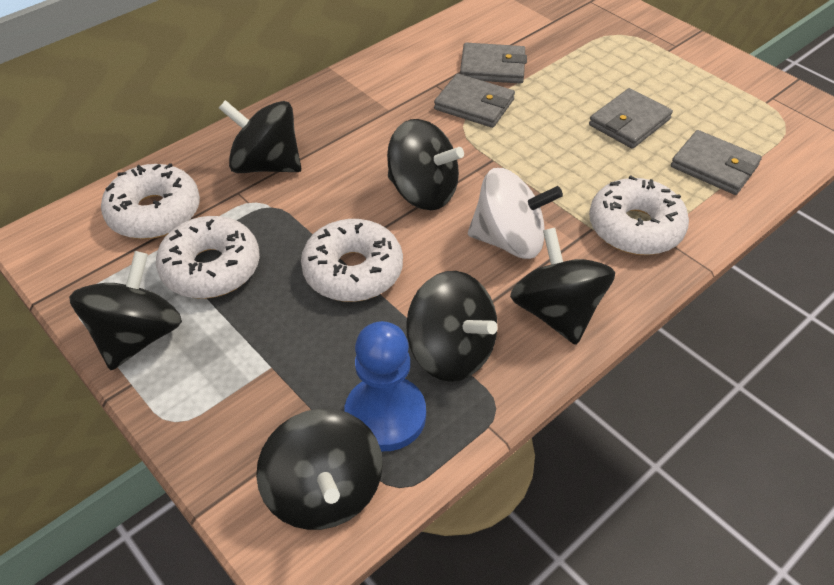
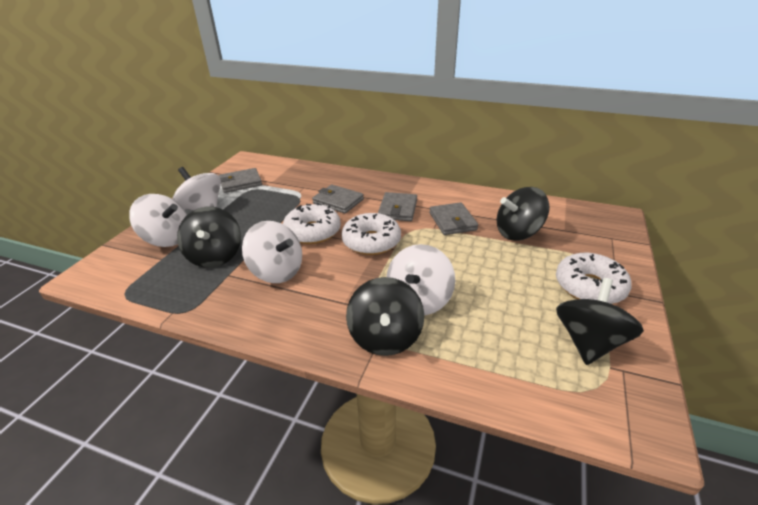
black spinning top: 6 -> 4
blue pawn: 1 -> 0
white donut: 4 -> 3
white spinning top: 1 -> 4

